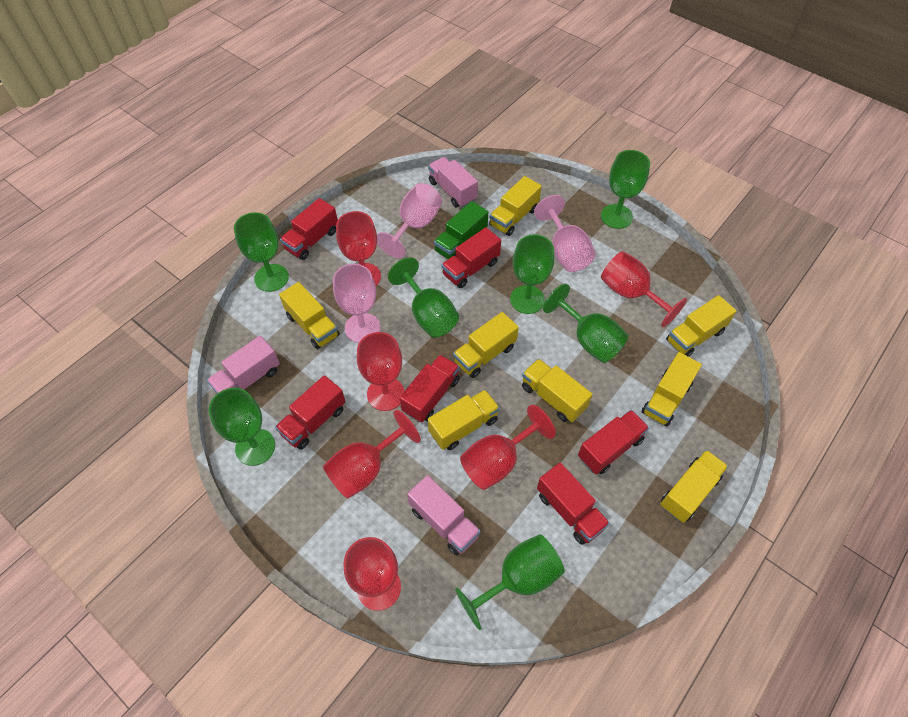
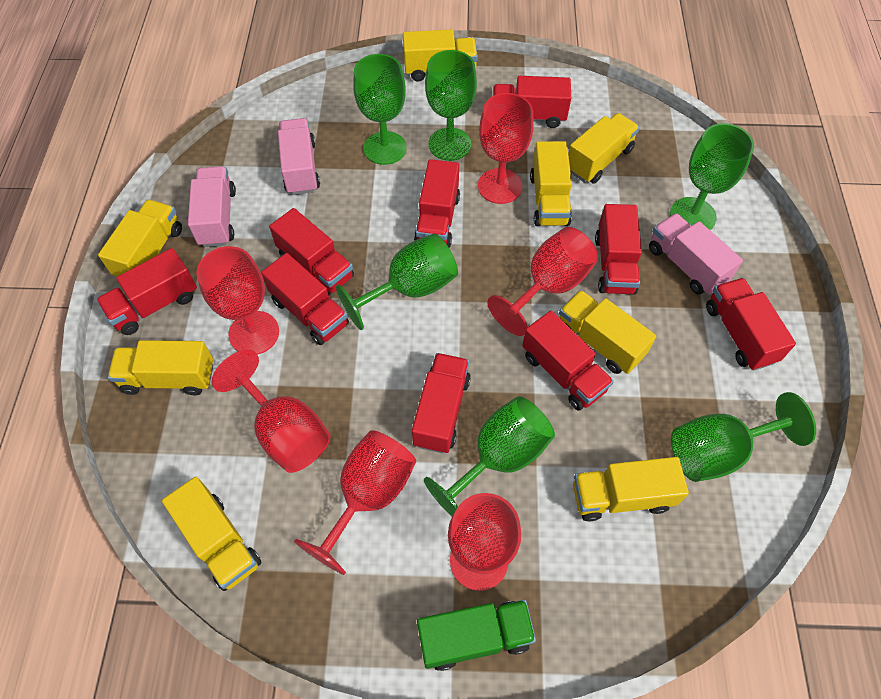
green goblet: 7 -> 6
pink goblet: 3 -> 0
red truck: 6 -> 9

